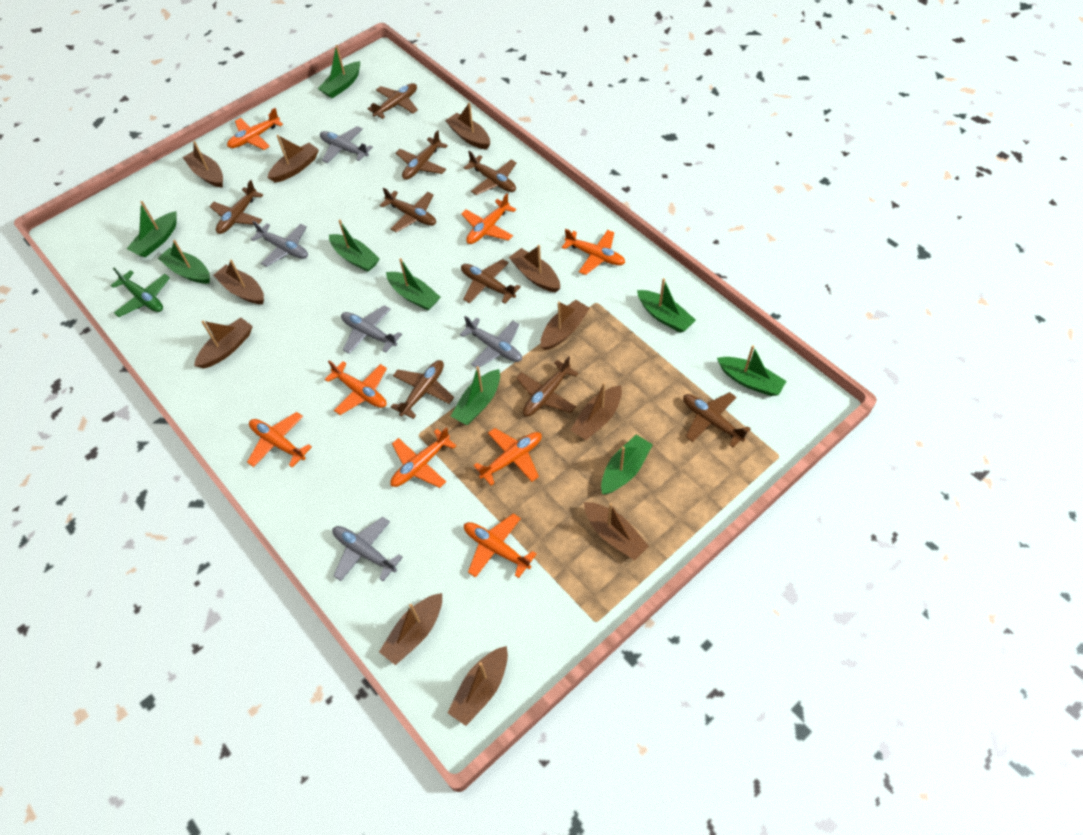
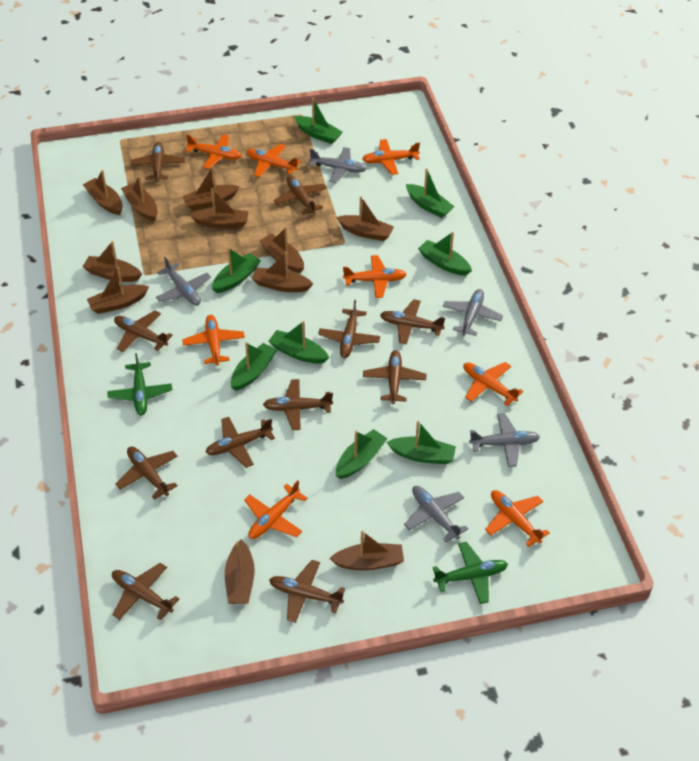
brown plane: 9 -> 11
green boat: 9 -> 8
green plane: 1 -> 2

